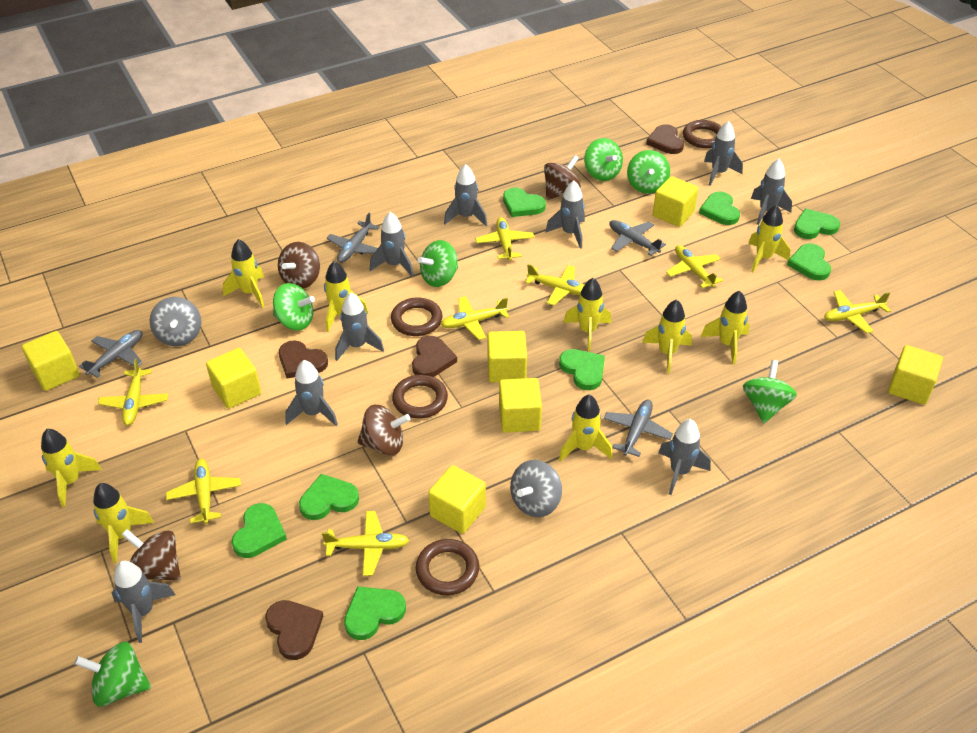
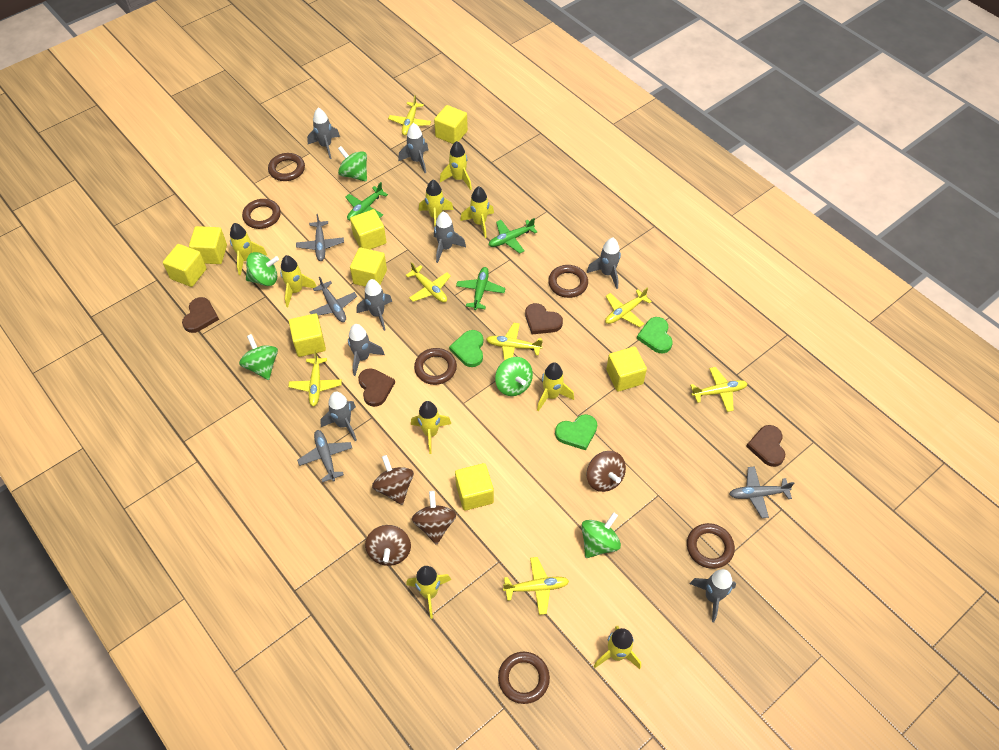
brown ring: 4 -> 6
green heart: 8 -> 3
green plane: 0 -> 3
green spinning top: 6 -> 5
grey rocket: 9 -> 8
grey spinning top: 2 -> 0
yellow cube: 7 -> 8
yellow plane: 8 -> 7

